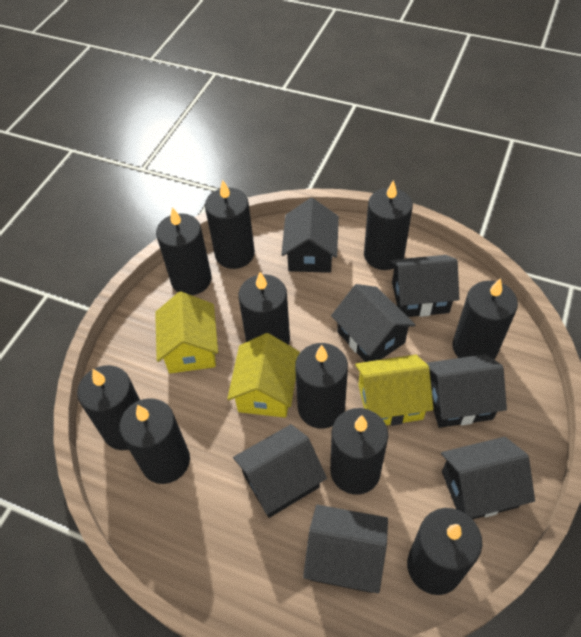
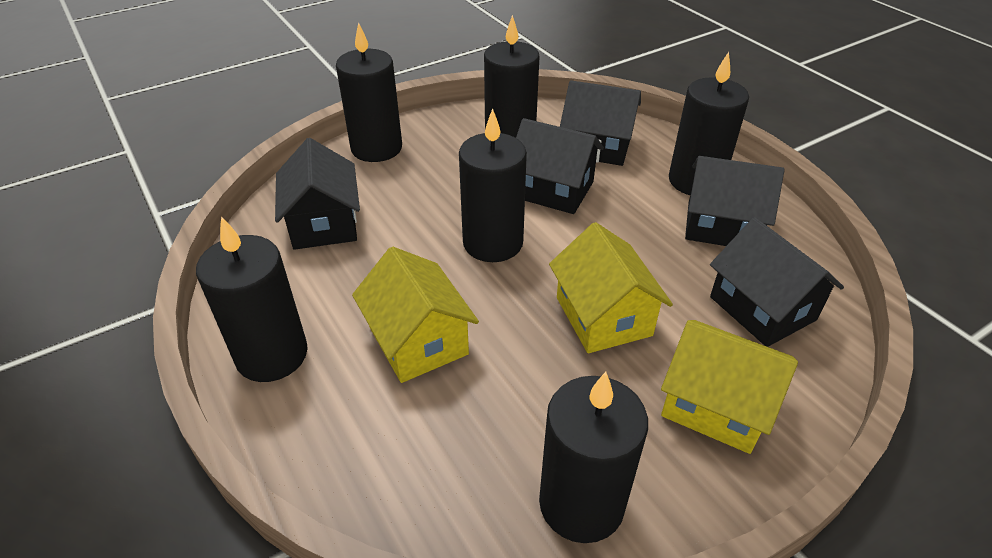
black candle: 10 -> 6
black house: 7 -> 5

